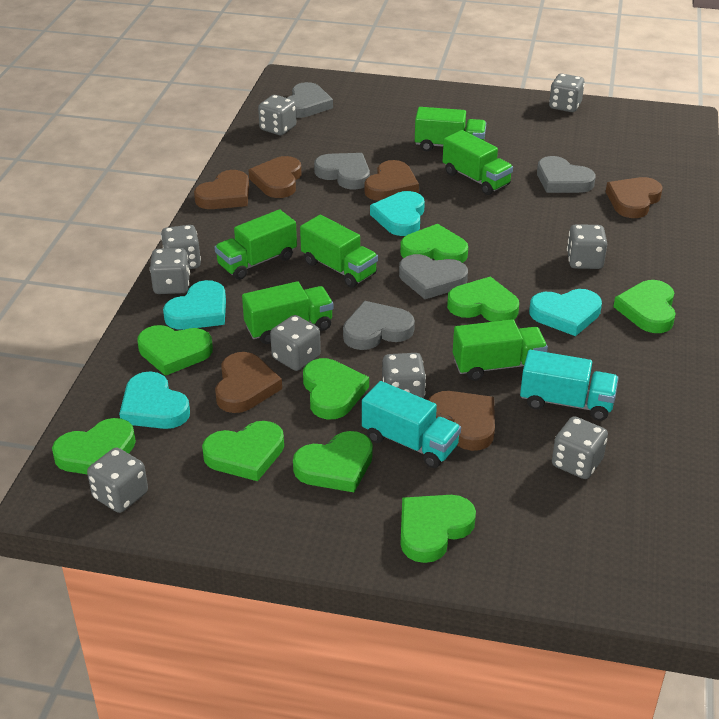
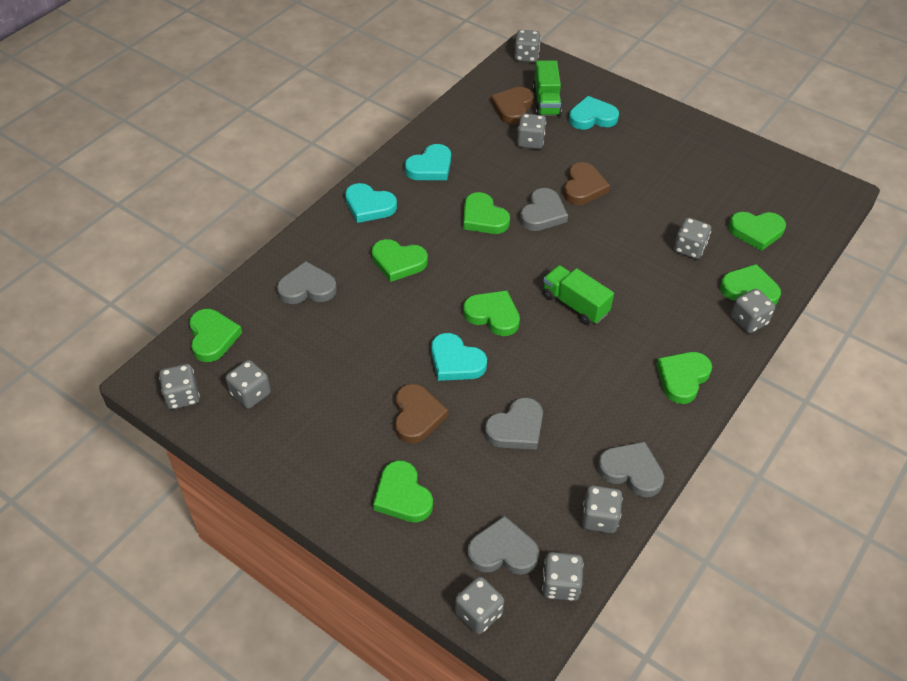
brown heart: 6 -> 3
green heart: 9 -> 8
green truck: 6 -> 2
turquoise truck: 2 -> 0

